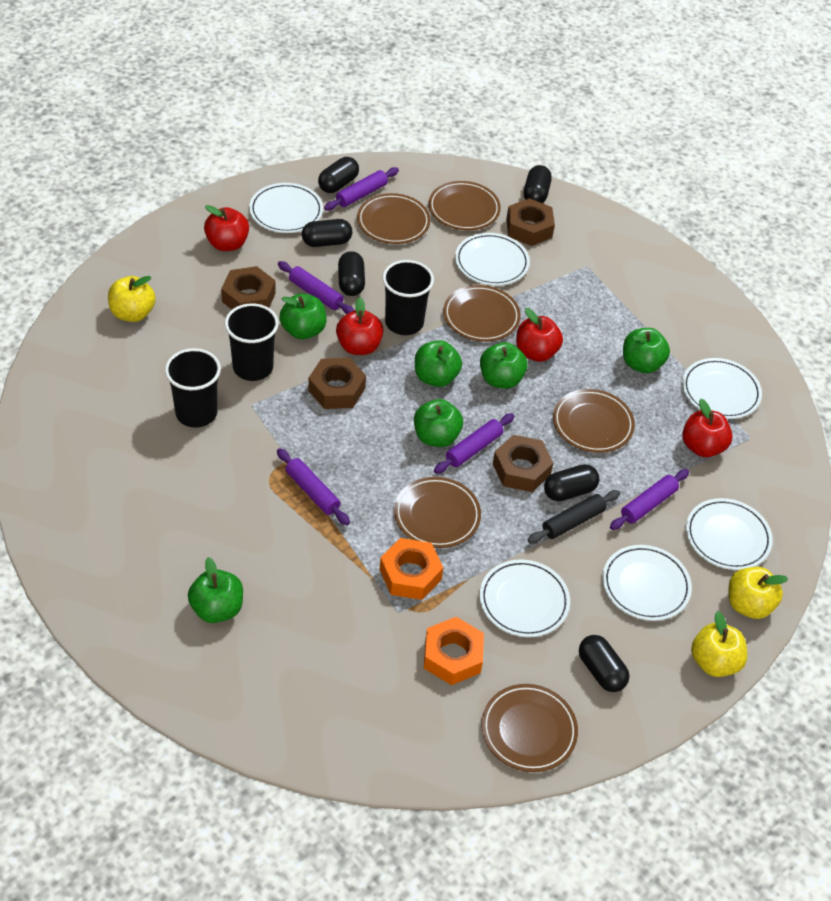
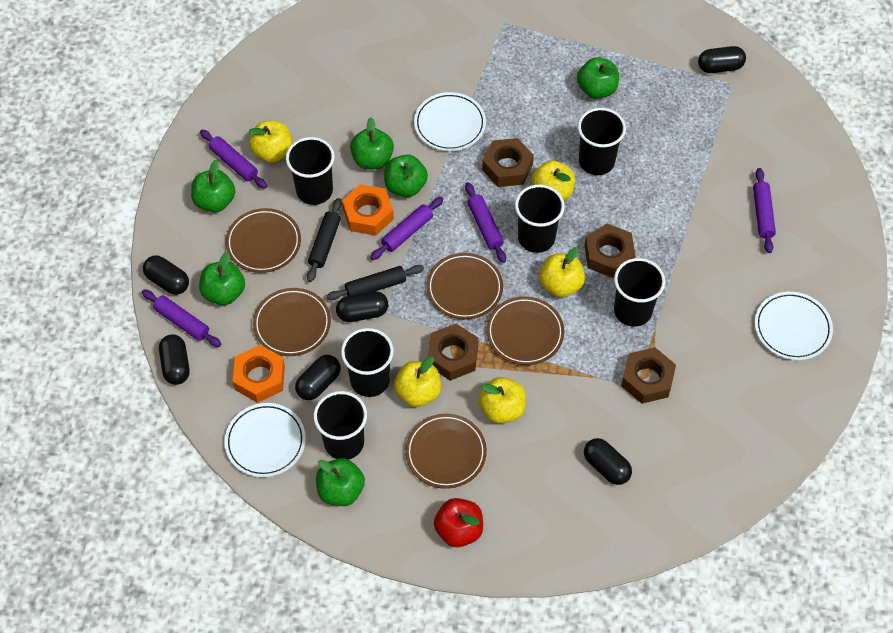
black cup: 3 -> 6
black rolling pin: 1 -> 2
brown plate: 6 -> 5
red apple: 4 -> 1
white plate: 6 -> 3
yellow apple: 3 -> 5

